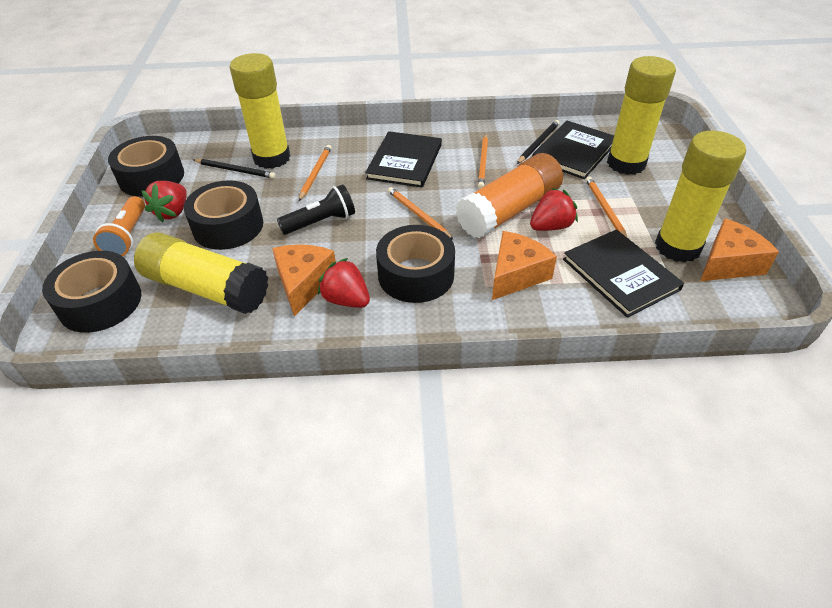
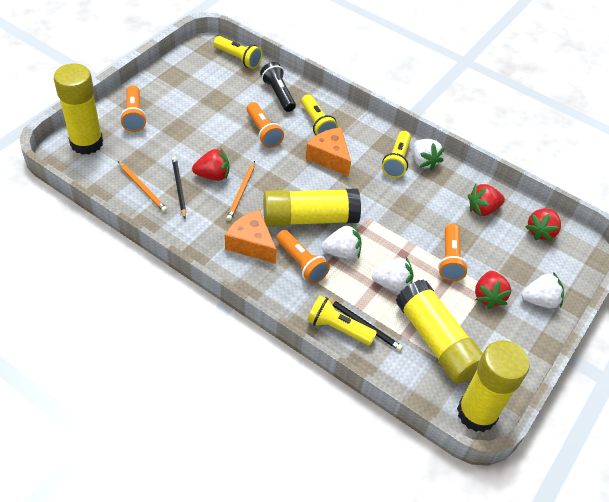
black book: 3 -> 0
black tape: 4 -> 0
orange cheese: 3 -> 2
orange flashlight: 1 -> 4
orange glue stick: 1 -> 0
orange pencil: 4 -> 2
red strawberry: 3 -> 4
white strawberry: 0 -> 4
yellow flashlight: 0 -> 4

